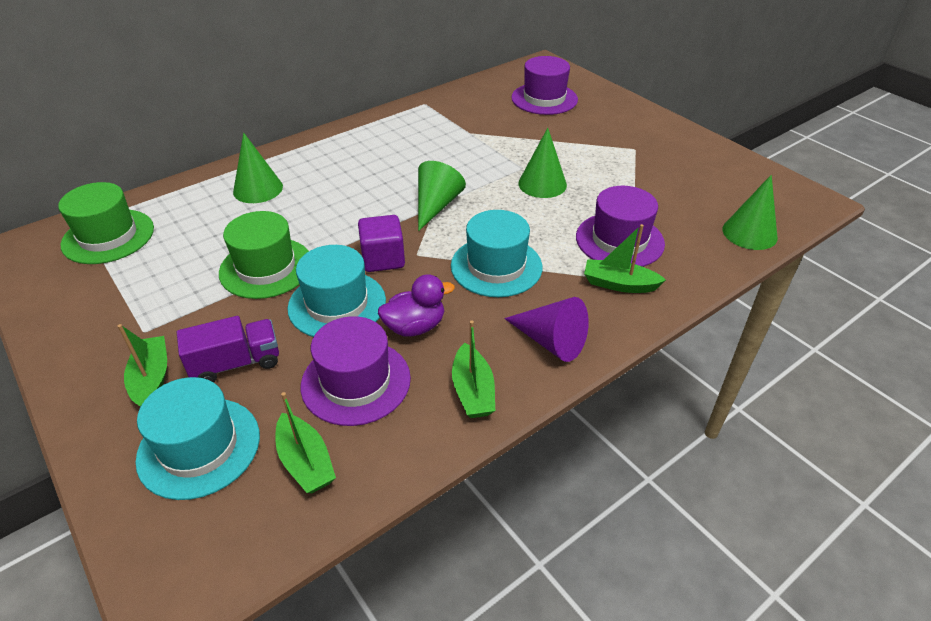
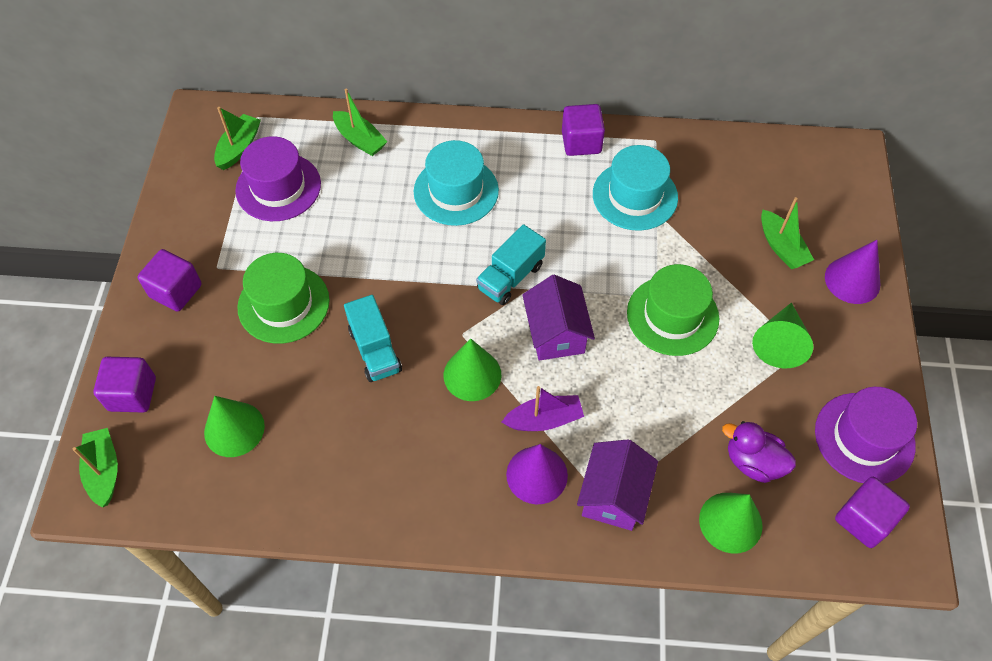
purple boat: 0 -> 1
purple cone: 1 -> 2
purple cube: 1 -> 4
purple hat: 3 -> 2
purple house: 0 -> 2
purple truck: 1 -> 0
turquoise hat: 3 -> 2
turquoise truck: 0 -> 2

